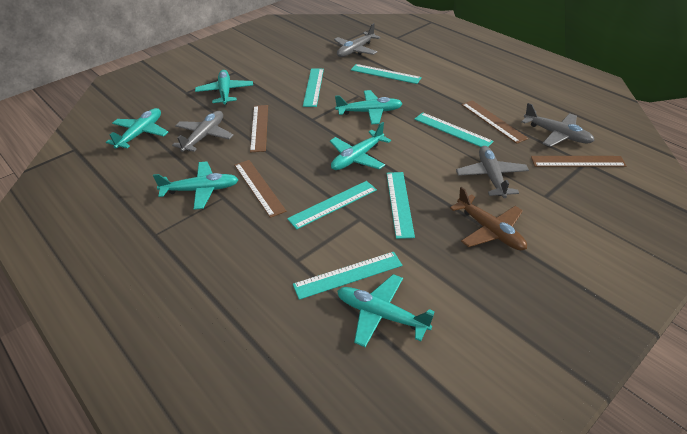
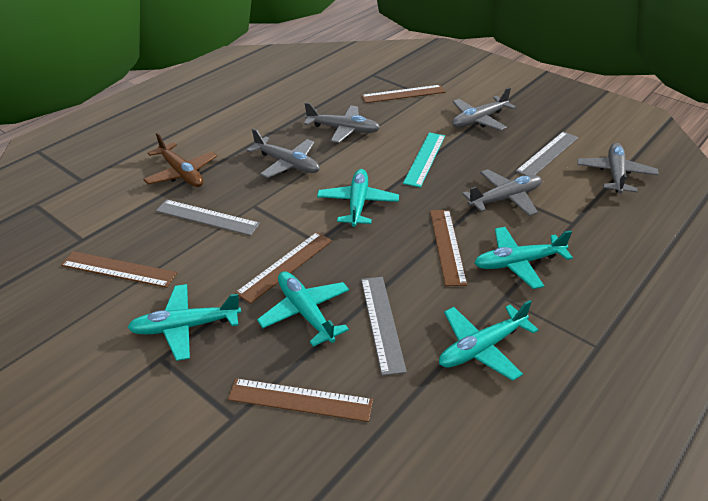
brown ruler: 4 -> 5
grey plane: 4 -> 5
grey ruler: 0 -> 3
turquoise plane: 6 -> 5
turquoise ruler: 6 -> 1

